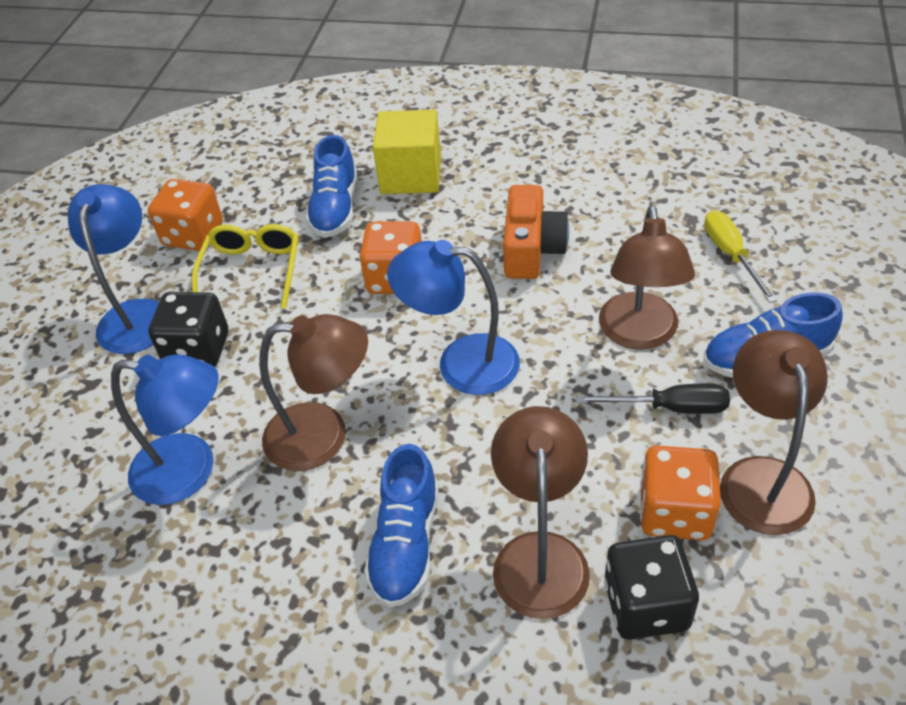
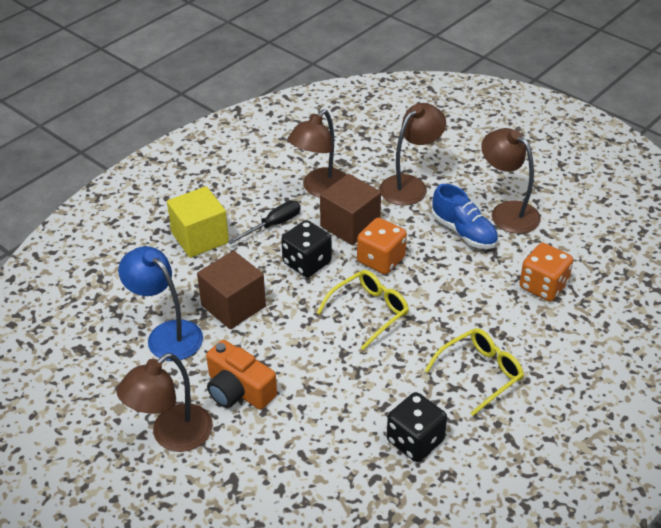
blue lamp: 3 -> 1
blue shoe: 3 -> 1
brown cube: 0 -> 2
orange dice: 3 -> 2
yellow glasses: 1 -> 2
yellow screwdriver: 1 -> 0

